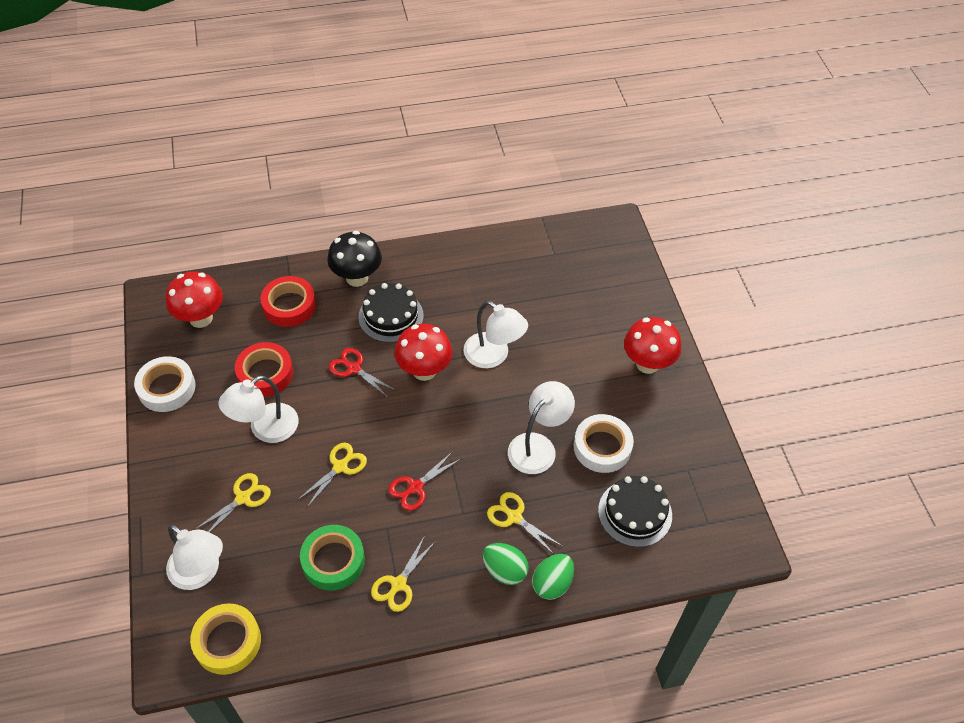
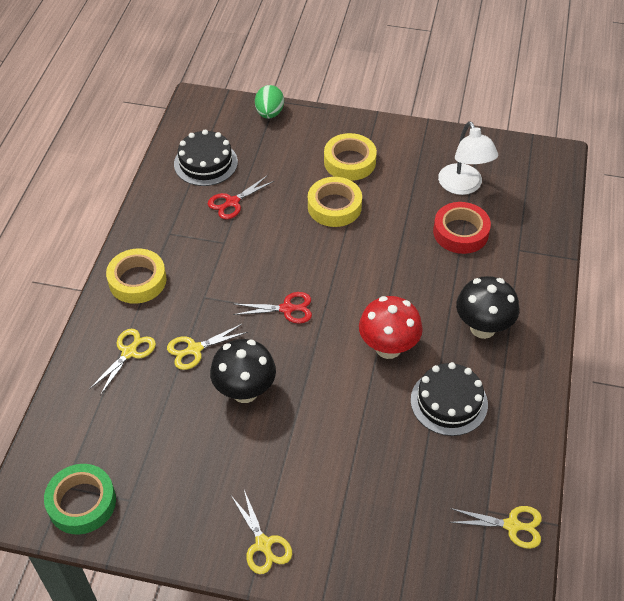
black mushroom: 1 -> 2
green egg: 2 -> 1
red mushroom: 3 -> 1
red tape: 2 -> 1
white lamp: 4 -> 1
white tape: 2 -> 0
yellow tape: 1 -> 3

